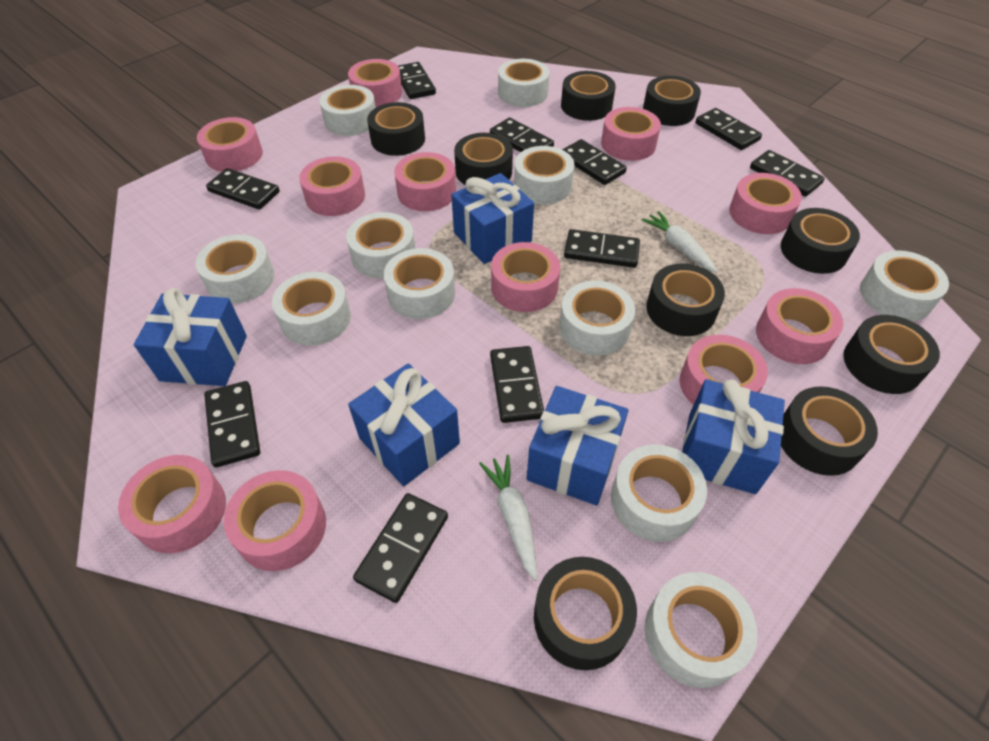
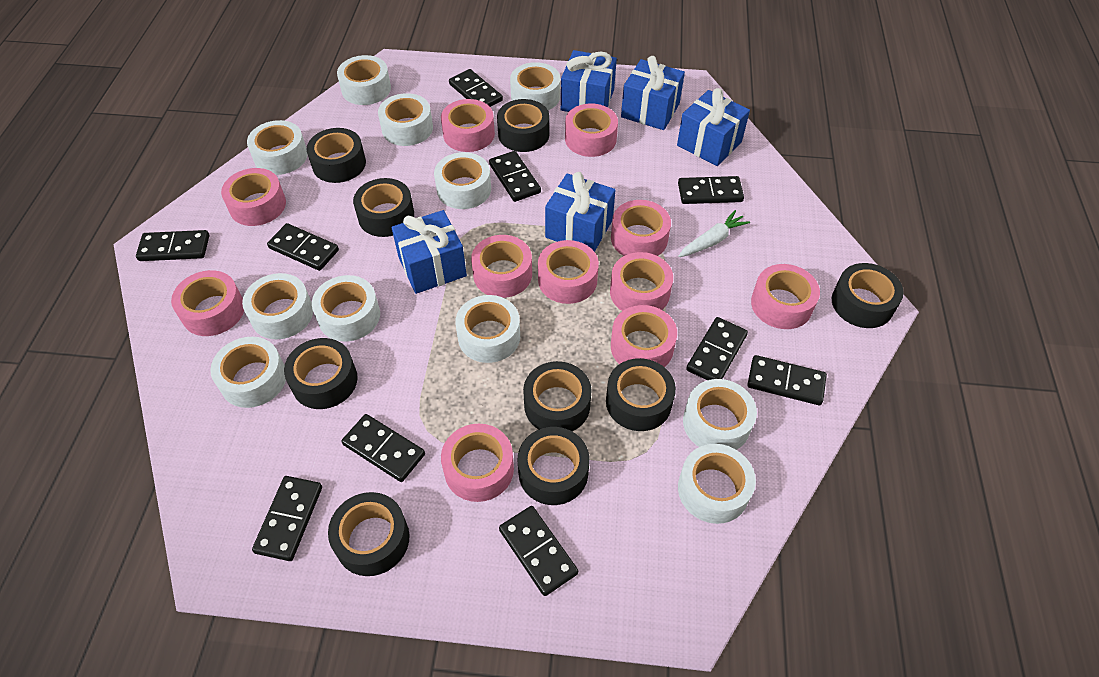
white carrot: 2 -> 1

